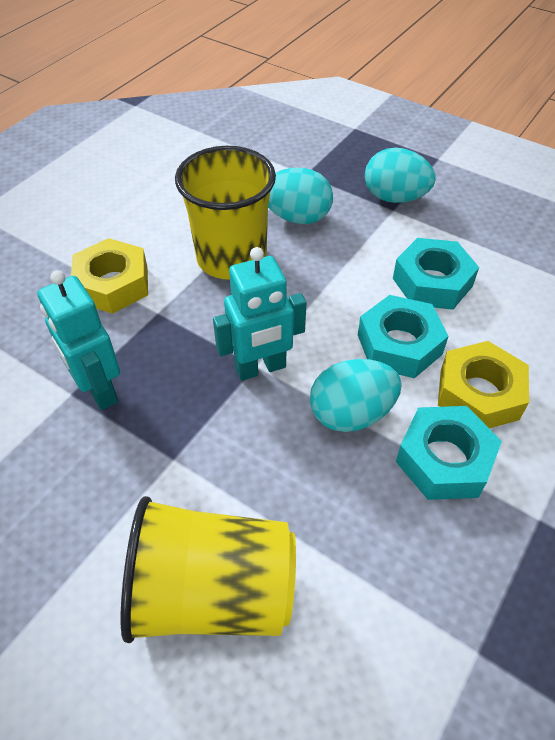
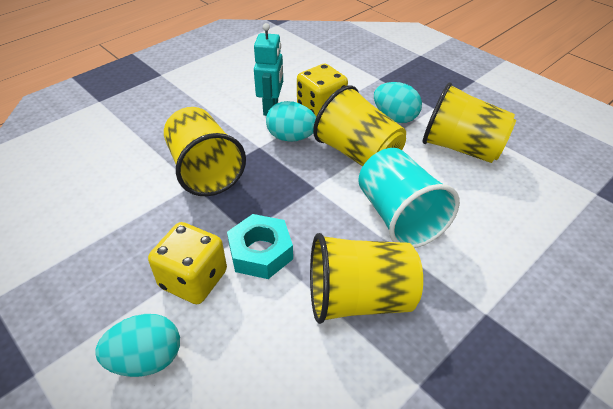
turquoise cup: 0 -> 1
turquoise nut: 3 -> 1
turquoise robot: 2 -> 1
yellow cup: 2 -> 4
yellow dice: 0 -> 2
yellow nut: 2 -> 0

